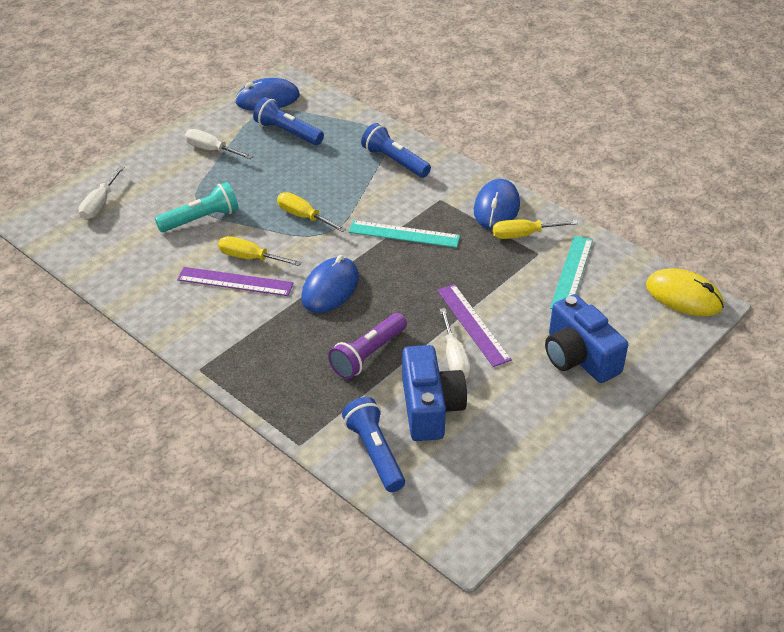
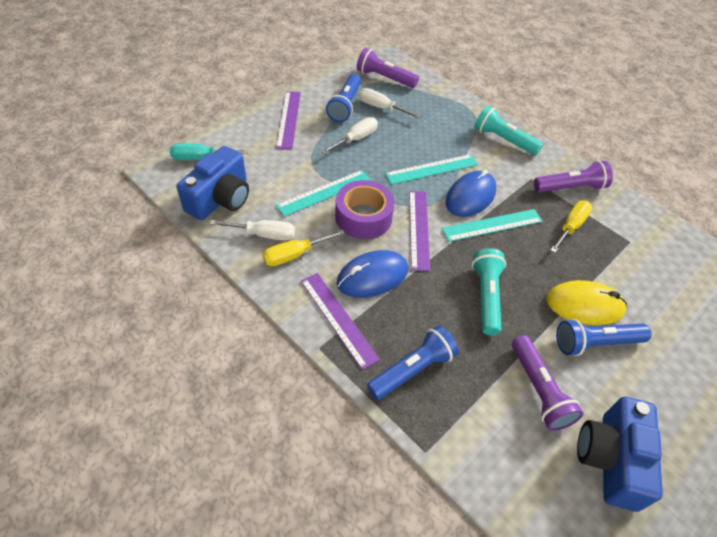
blue mouse: 3 -> 2
purple flashlight: 1 -> 3
purple ruler: 2 -> 3
purple tape: 0 -> 1
turquoise flashlight: 1 -> 2
turquoise ruler: 2 -> 3
turquoise screwdriver: 0 -> 1
yellow screwdriver: 3 -> 2

